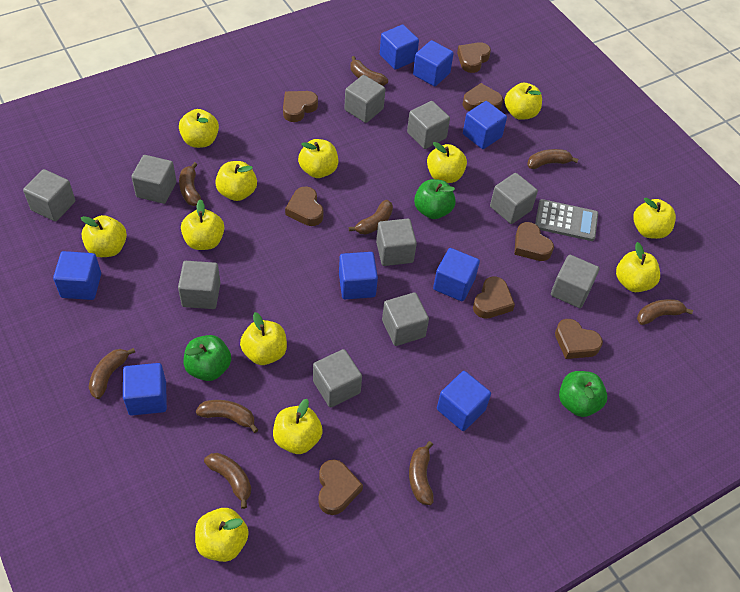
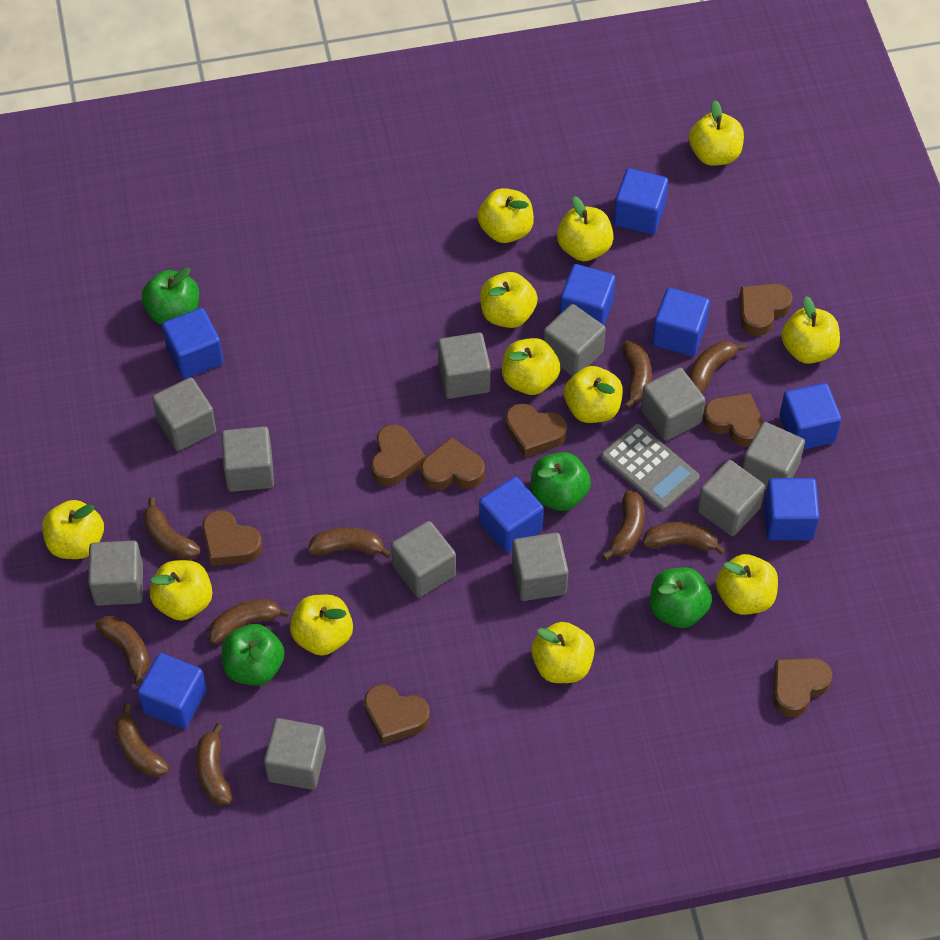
brown banana: 9 -> 10
green apple: 3 -> 4
grey cube: 10 -> 11

